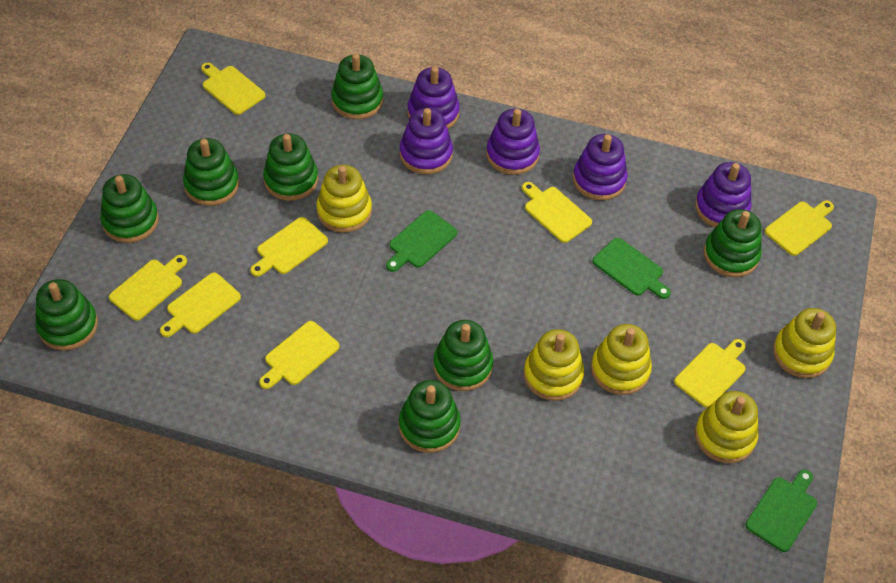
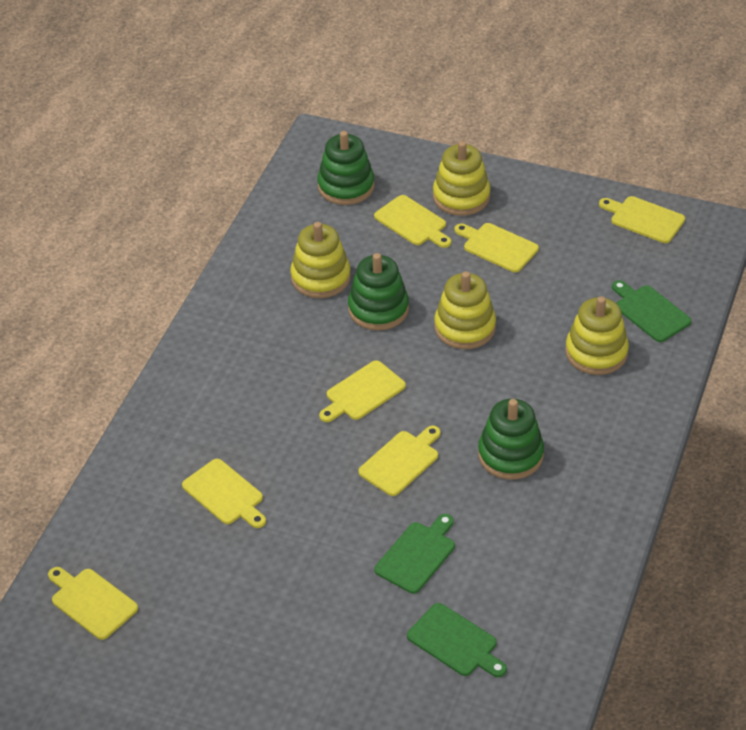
green stacking toy: 8 -> 3
purple stacking toy: 5 -> 0
yellow cutting board: 8 -> 7
yellow stacking toy: 5 -> 4

